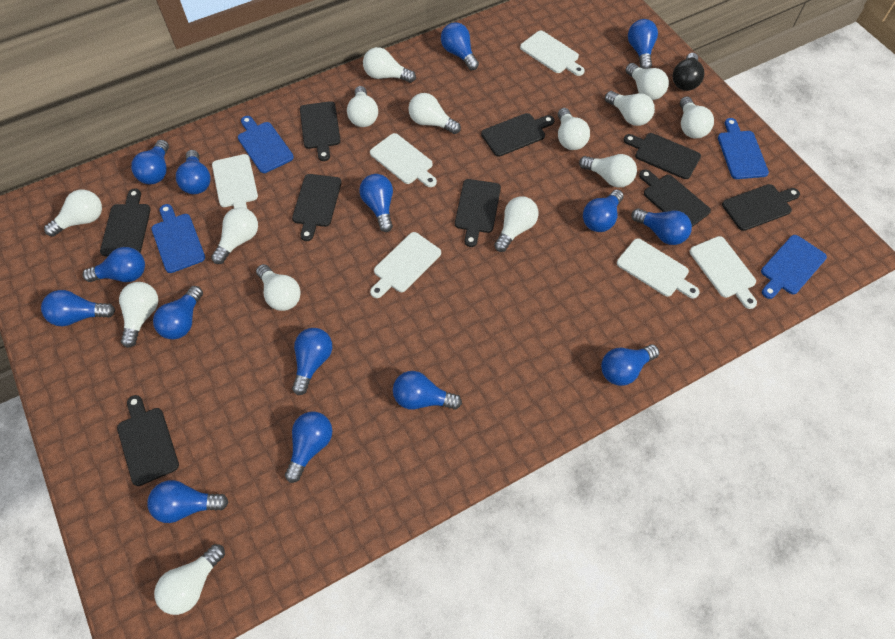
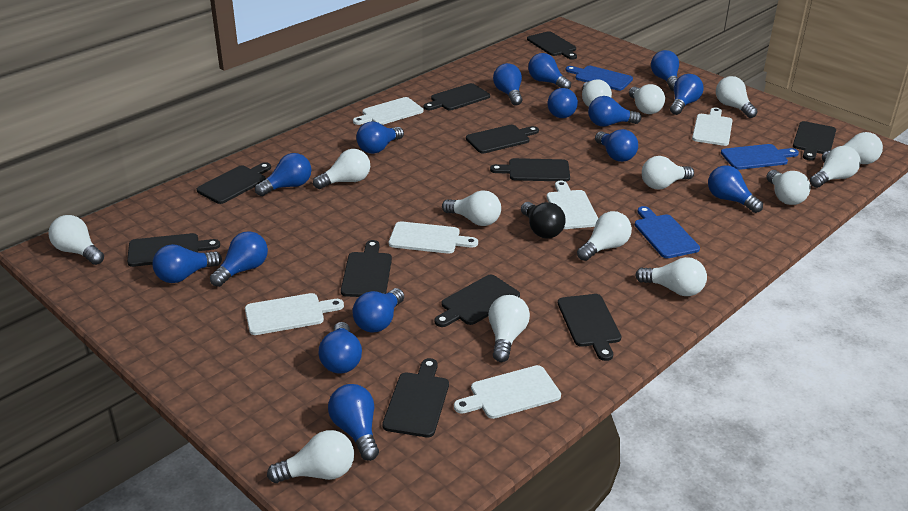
black cutting board: 9 -> 11
blue cutting board: 4 -> 3

